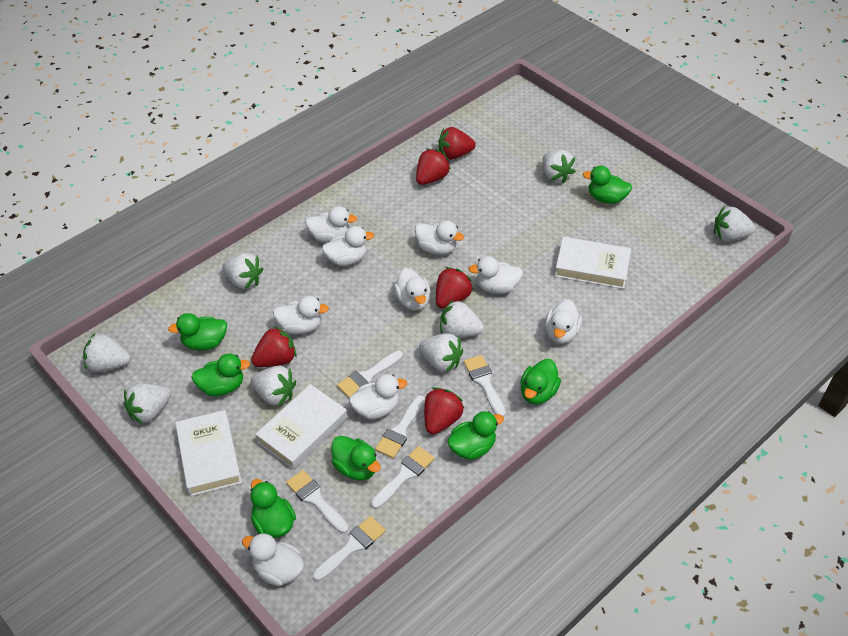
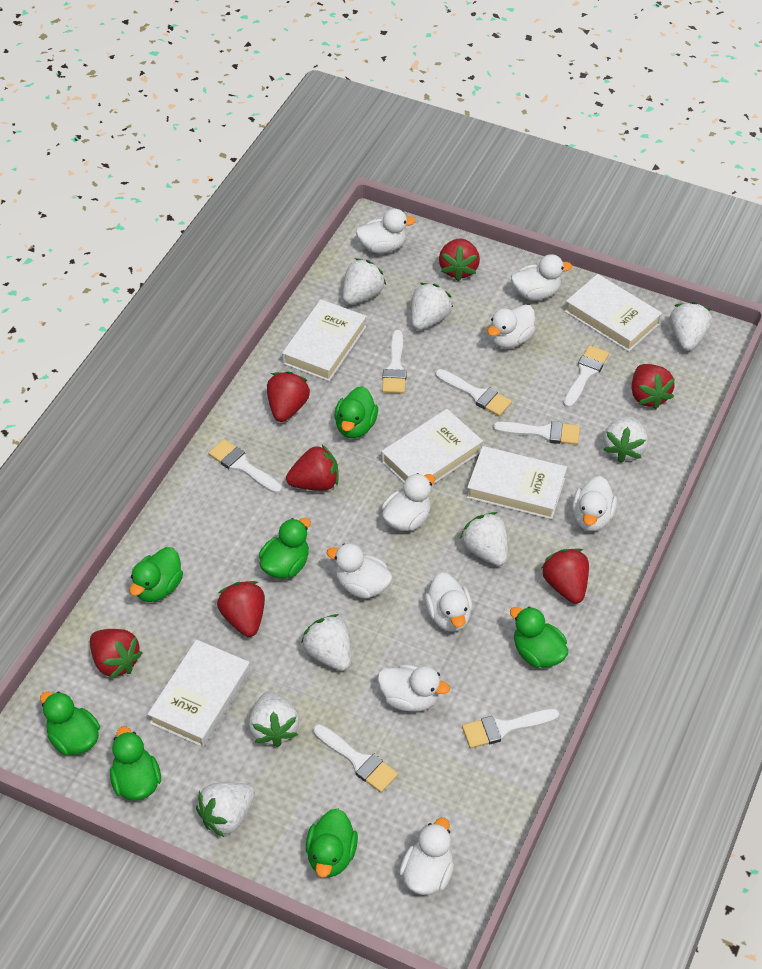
red strawberry: 5 -> 7
white book: 3 -> 5
white brush: 6 -> 7

